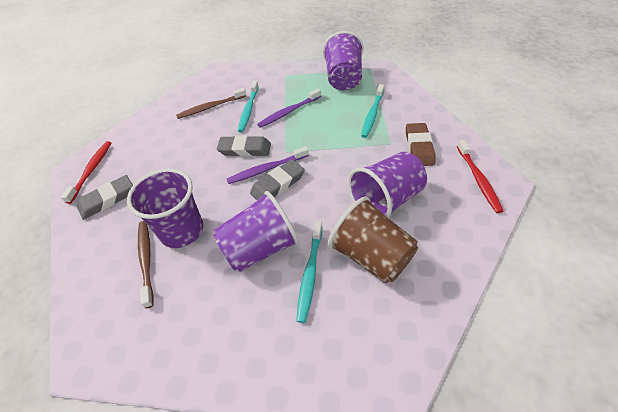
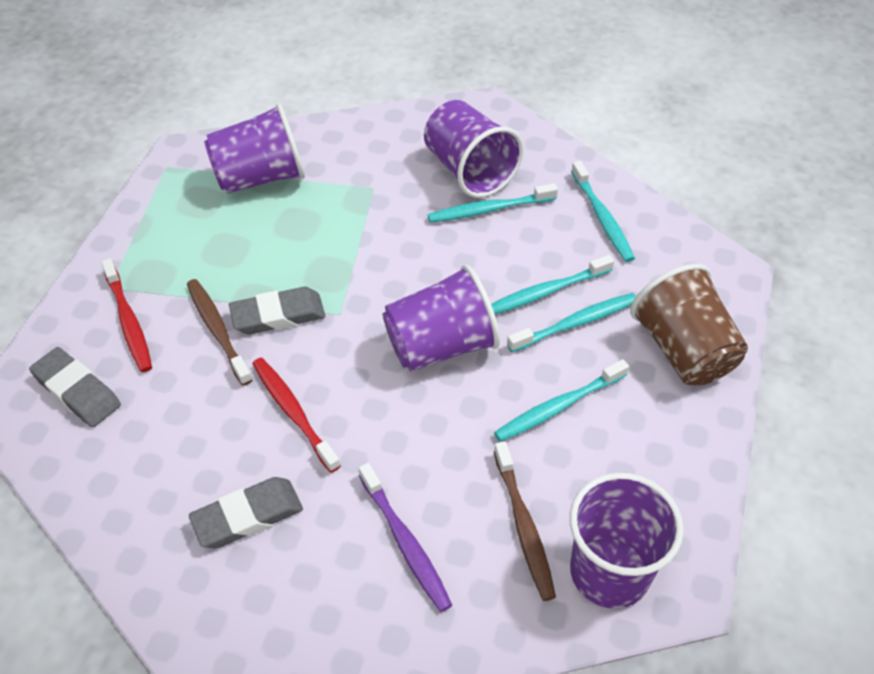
brown eraser: 1 -> 0
purple toothbrush: 2 -> 1
turquoise toothbrush: 3 -> 5

